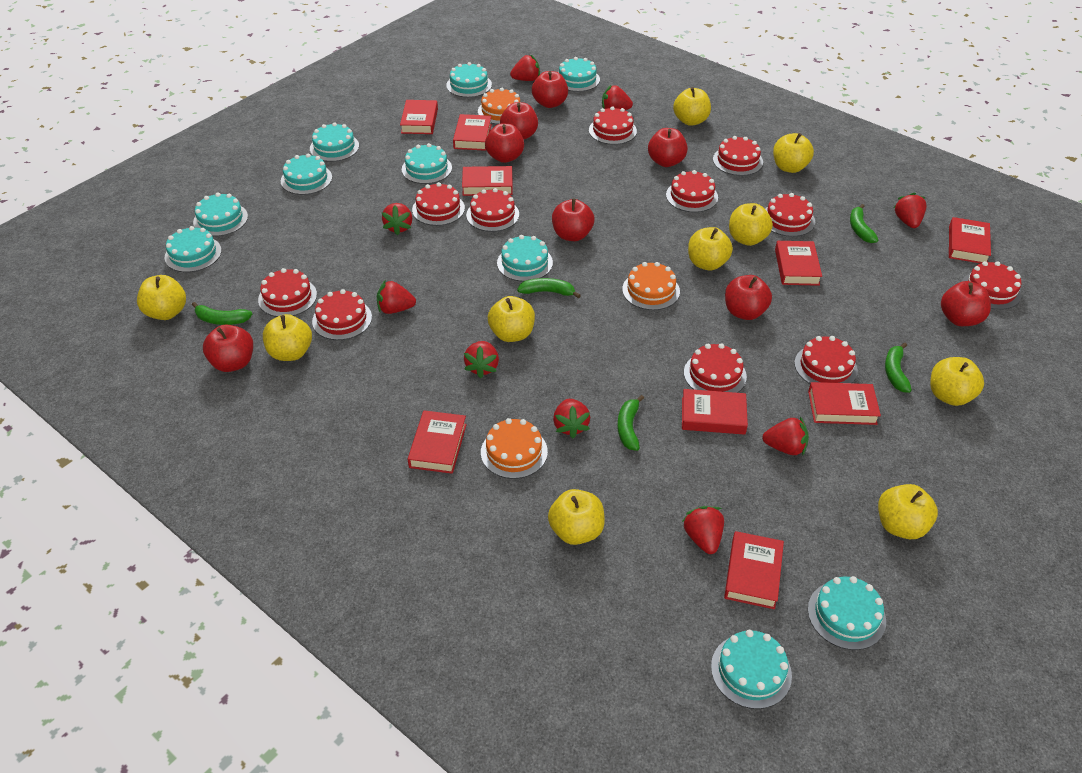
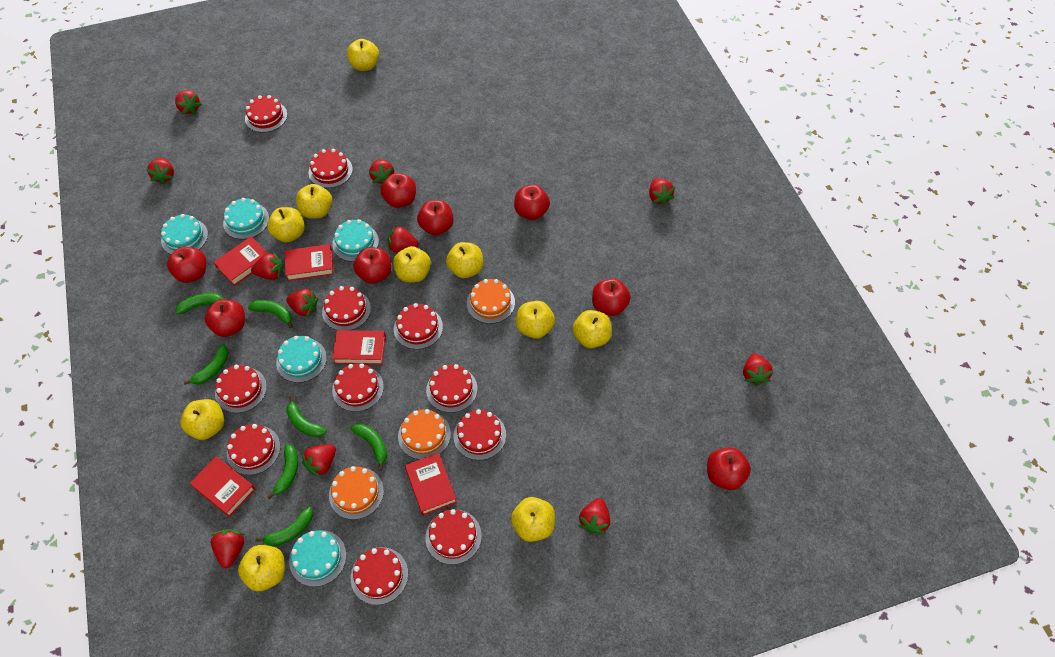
green banana: 5 -> 7
red book: 9 -> 5
red strawberry: 9 -> 11
turquoise cake: 10 -> 5

